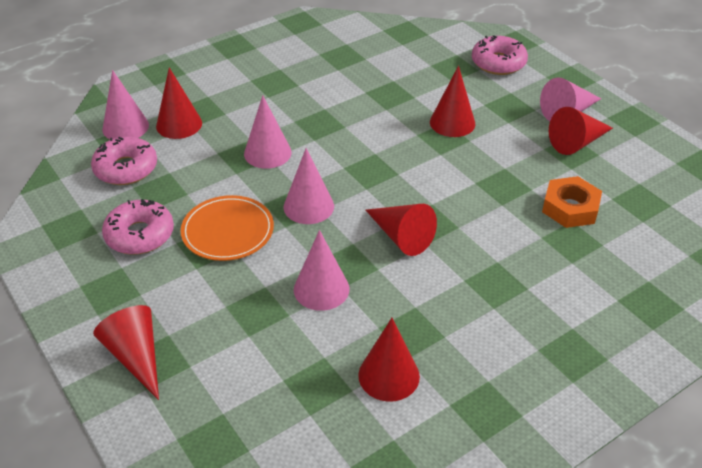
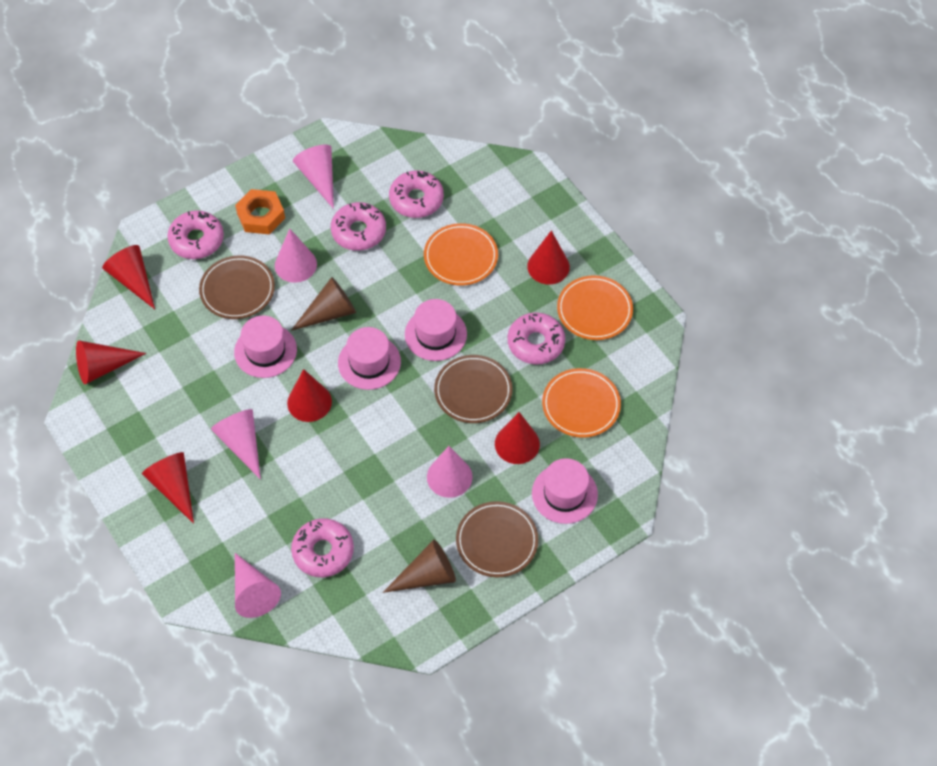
brown cone: 0 -> 2
brown plate: 0 -> 3
orange plate: 1 -> 3
pink donut: 3 -> 5
pink hat: 0 -> 4

